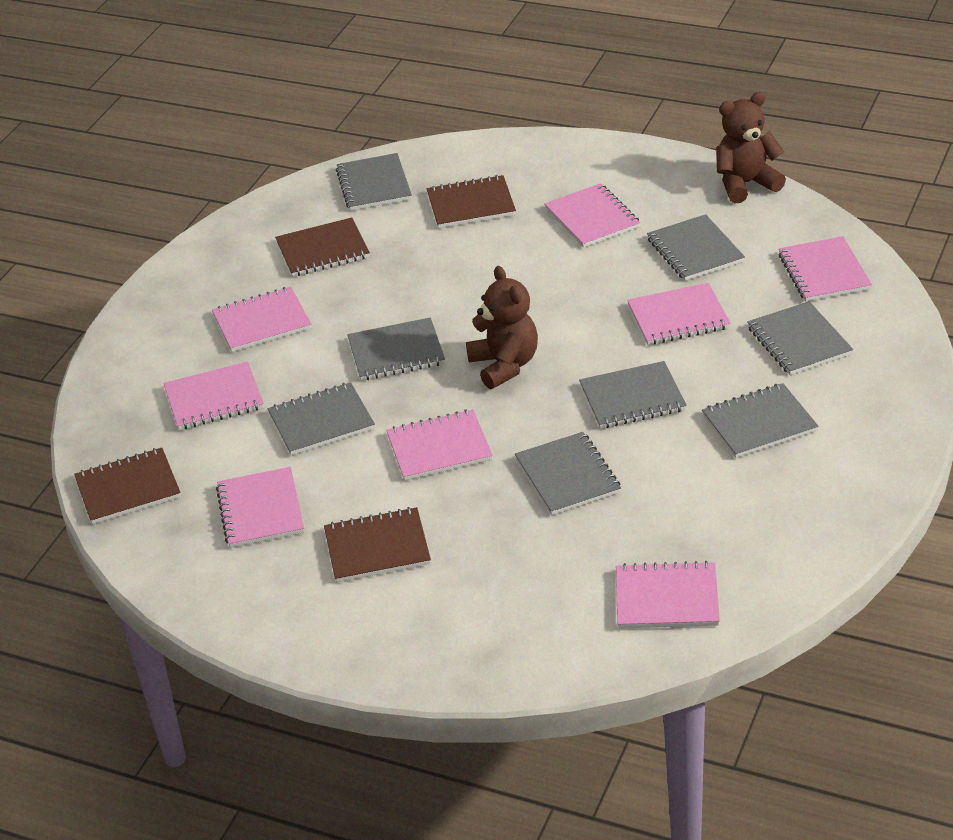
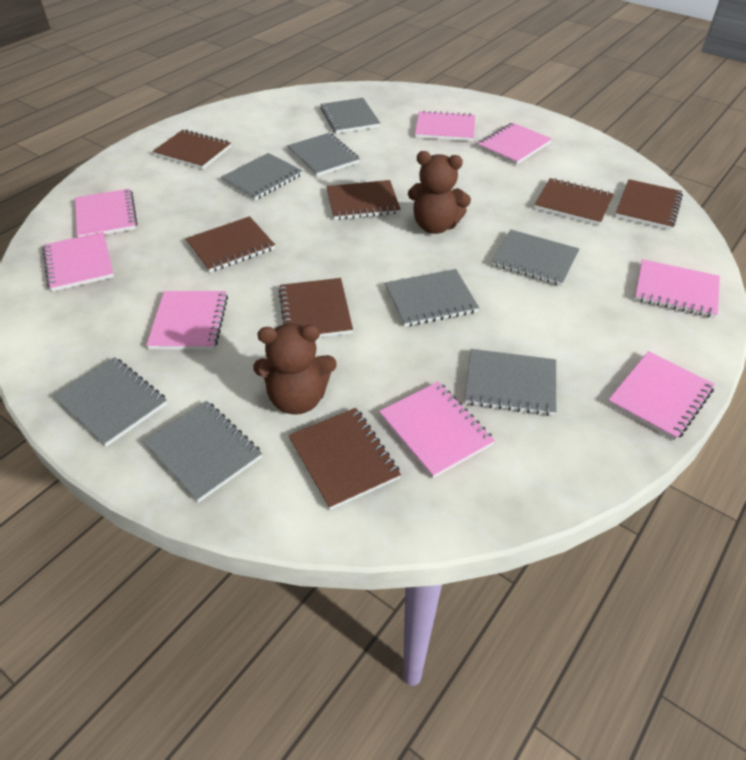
brown notebook: 4 -> 7

